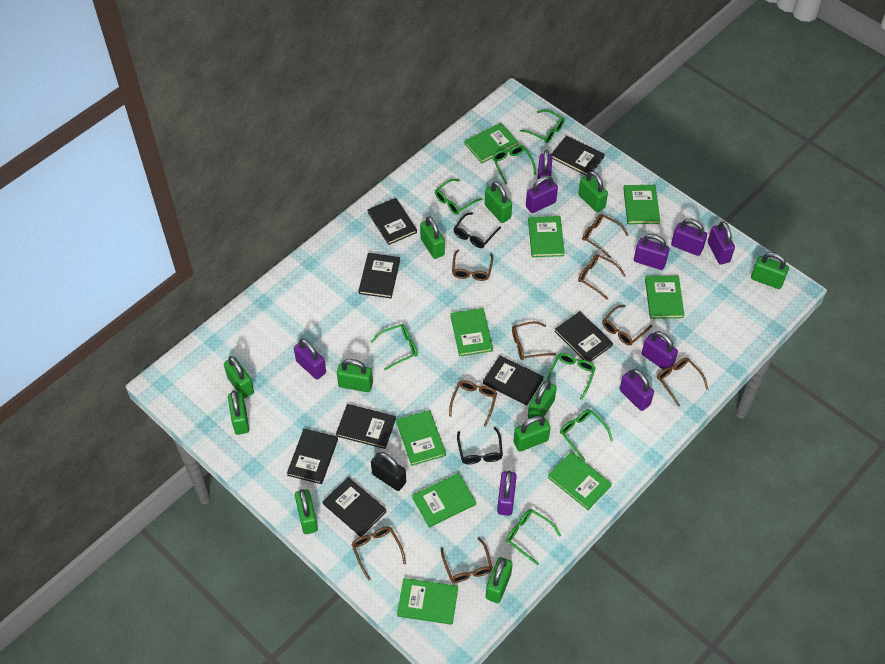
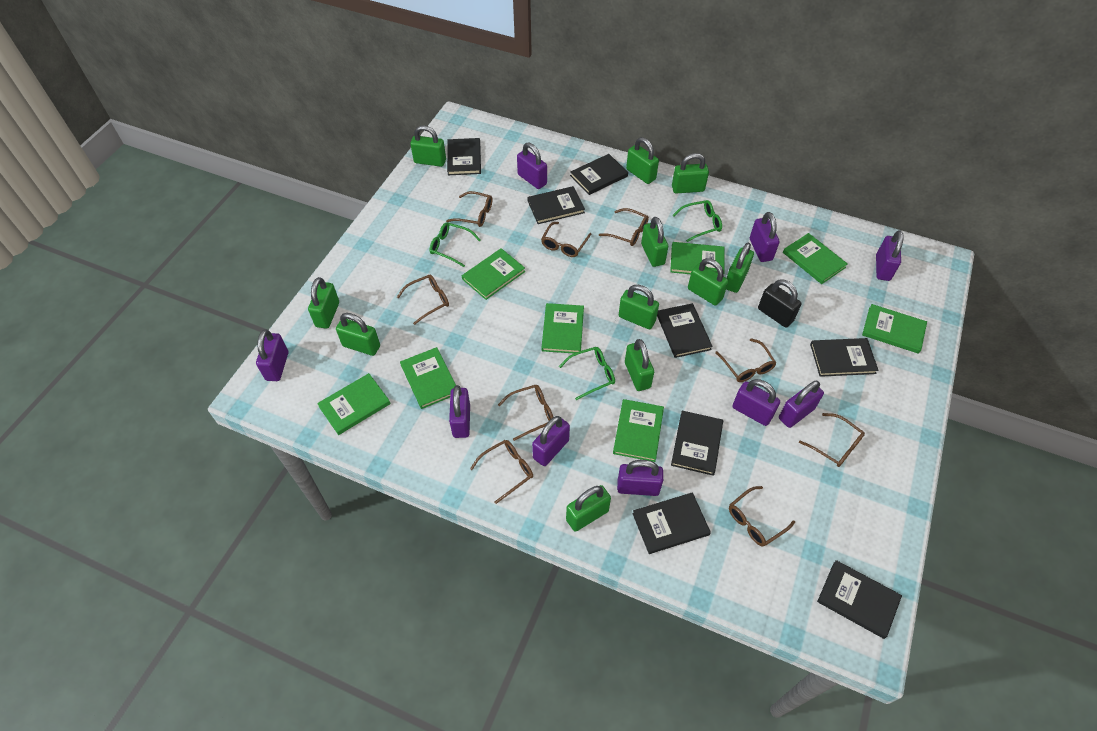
black glasses: 2 -> 0
green book: 9 -> 8
green glasses: 7 -> 3

